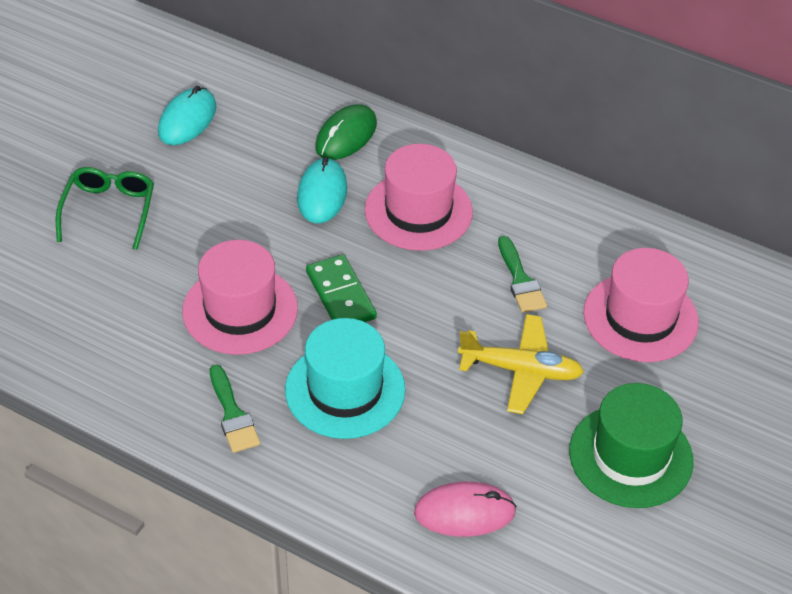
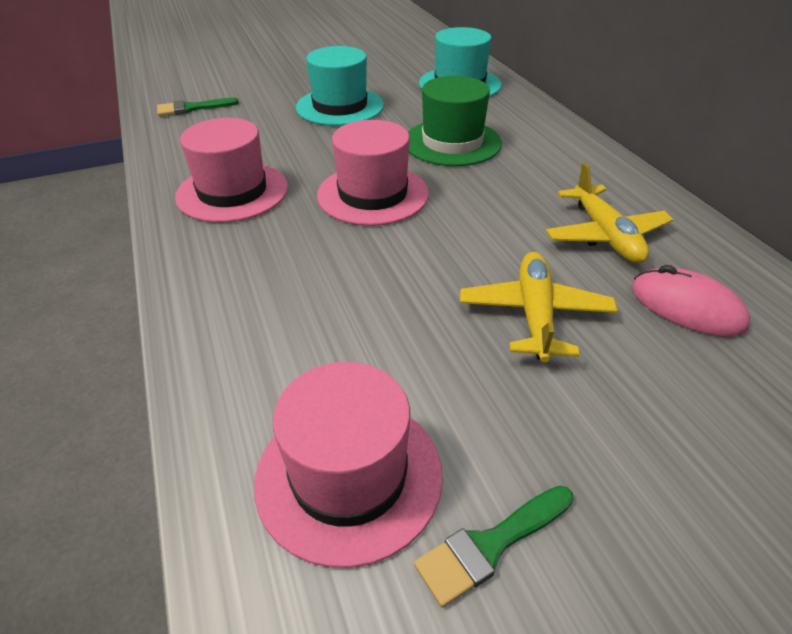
green domino: 1 -> 0
green glasses: 1 -> 0
green mouse: 1 -> 0
turquoise hat: 1 -> 2
turquoise mouse: 2 -> 0
yellow plane: 1 -> 2

